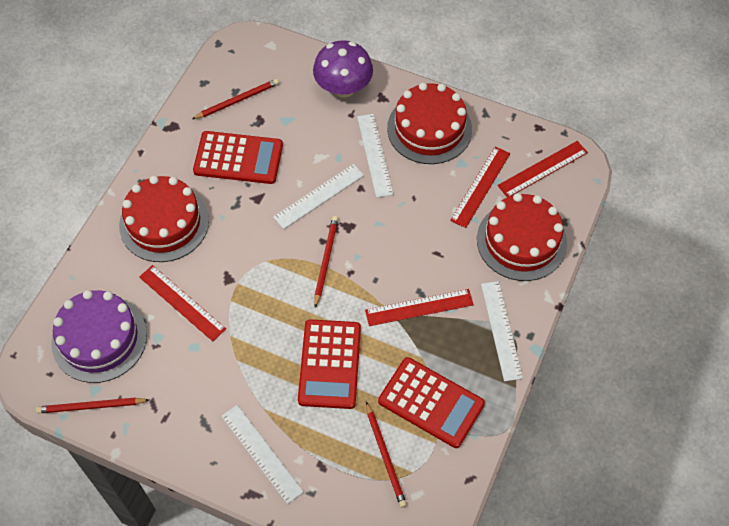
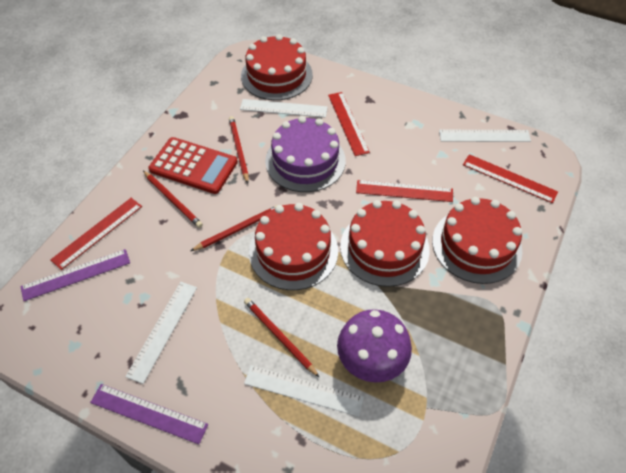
purple ruler: 0 -> 2
red cake: 3 -> 4
red calculator: 3 -> 1

